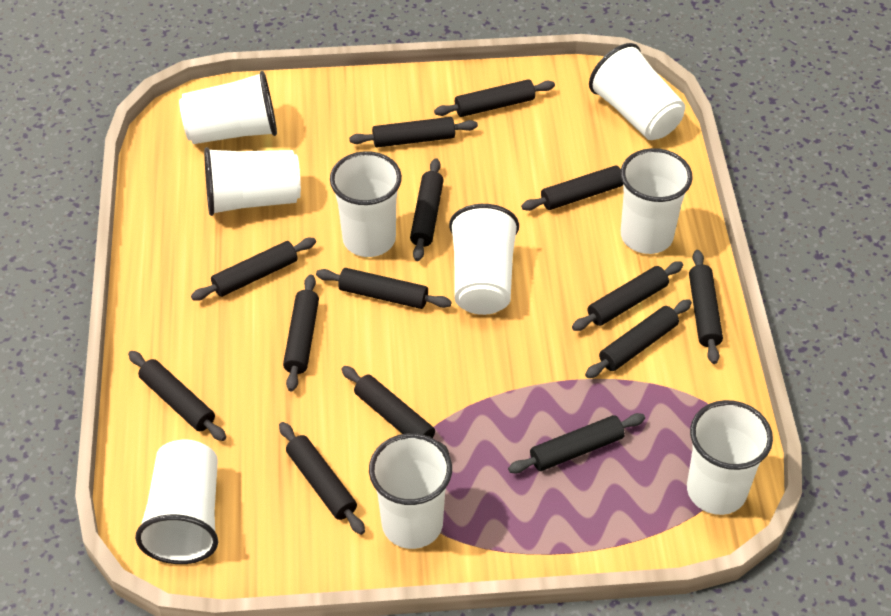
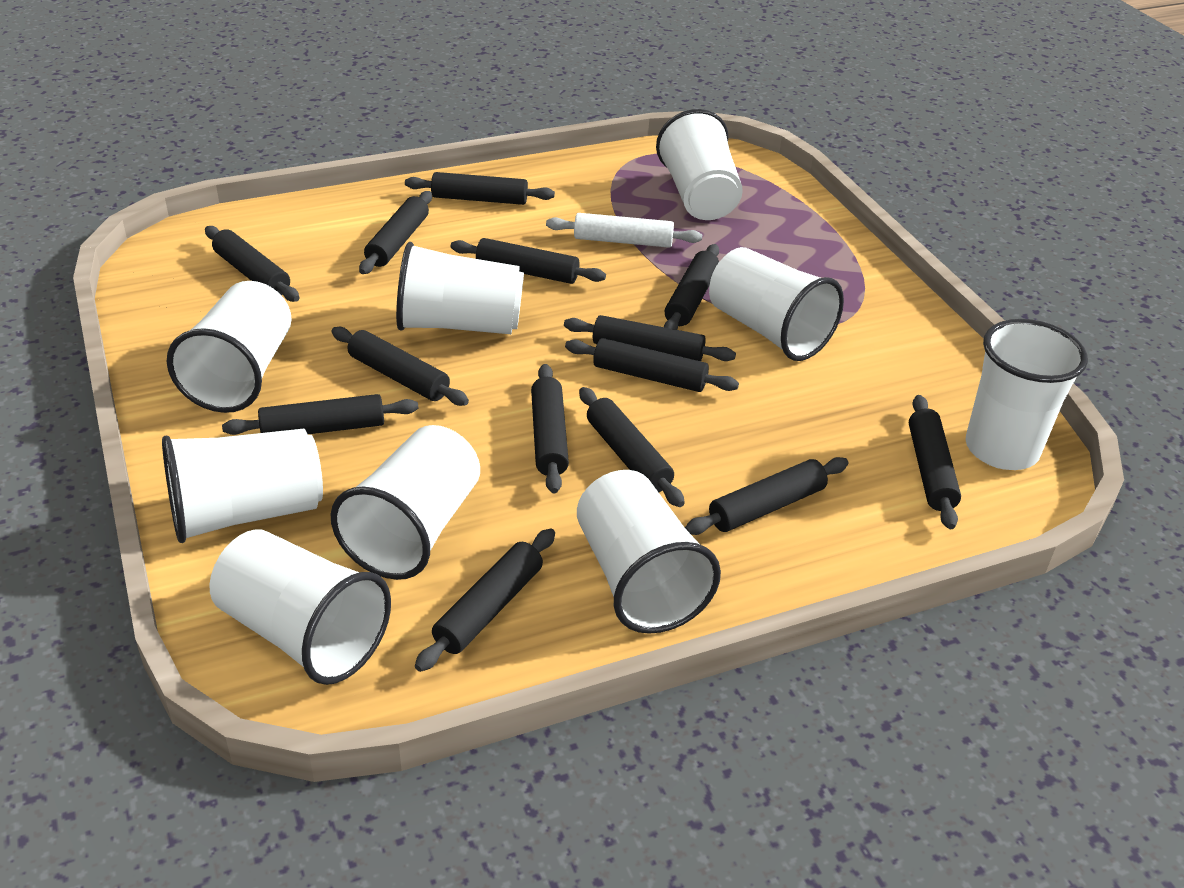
white rolling pin: 0 -> 1

